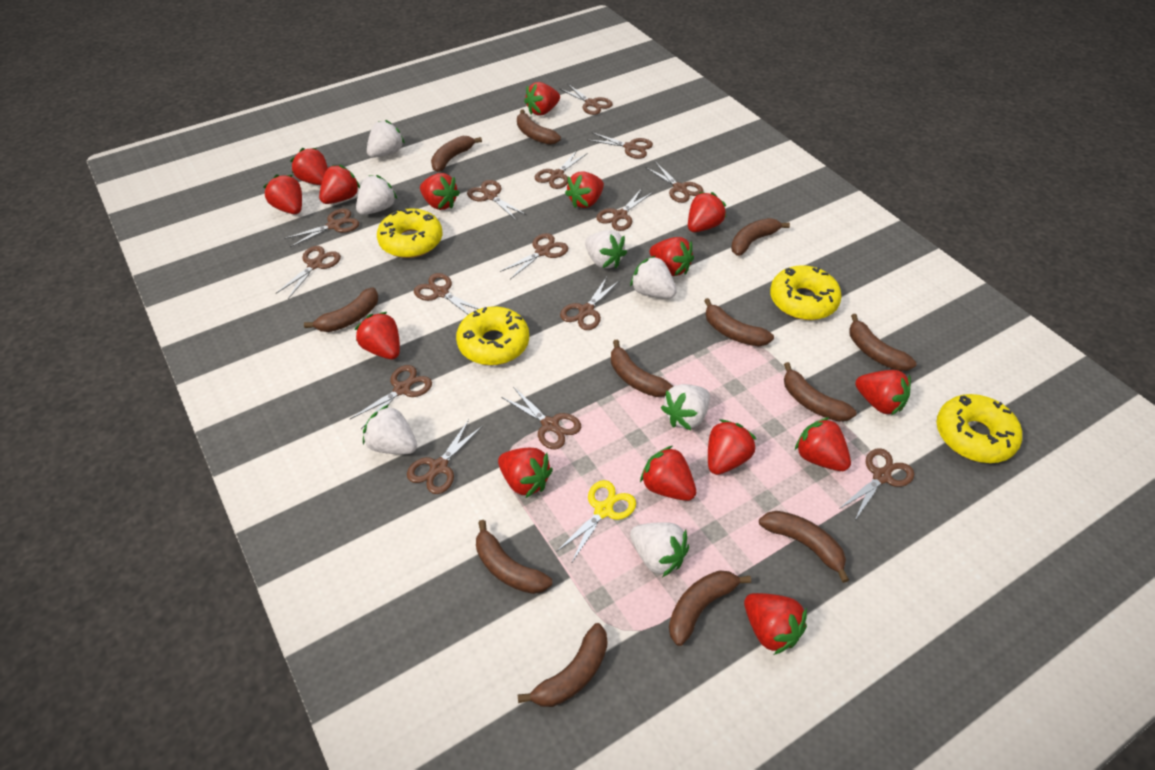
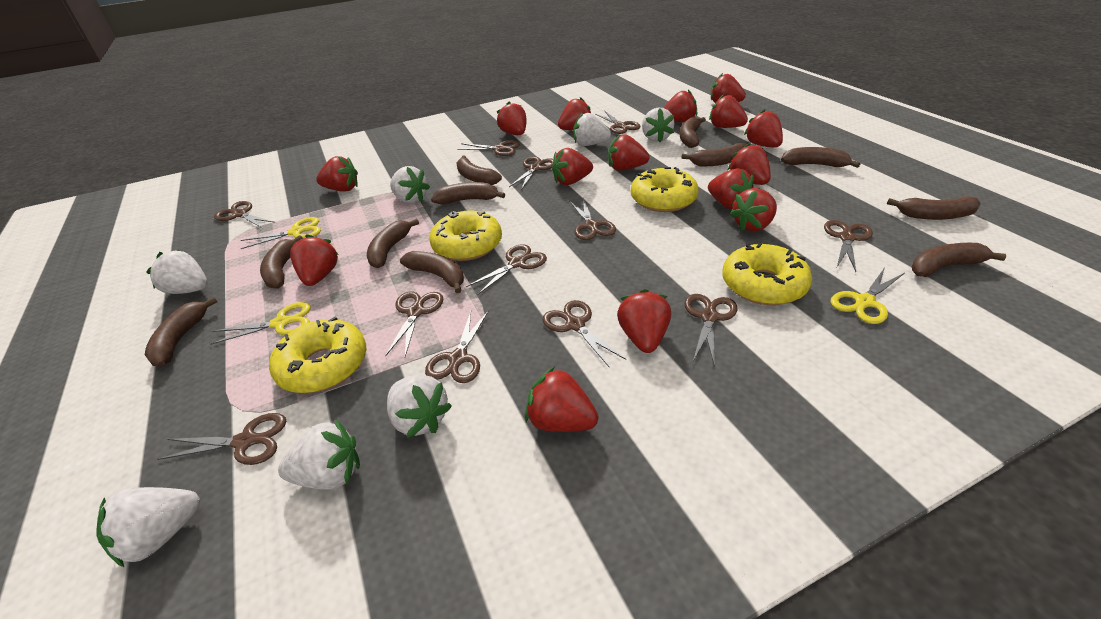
brown banana: 12 -> 11
brown scissors: 15 -> 12
yellow scissors: 1 -> 3

